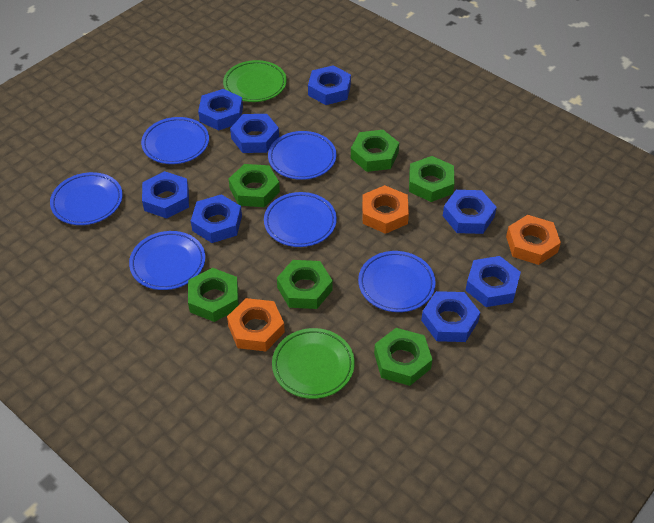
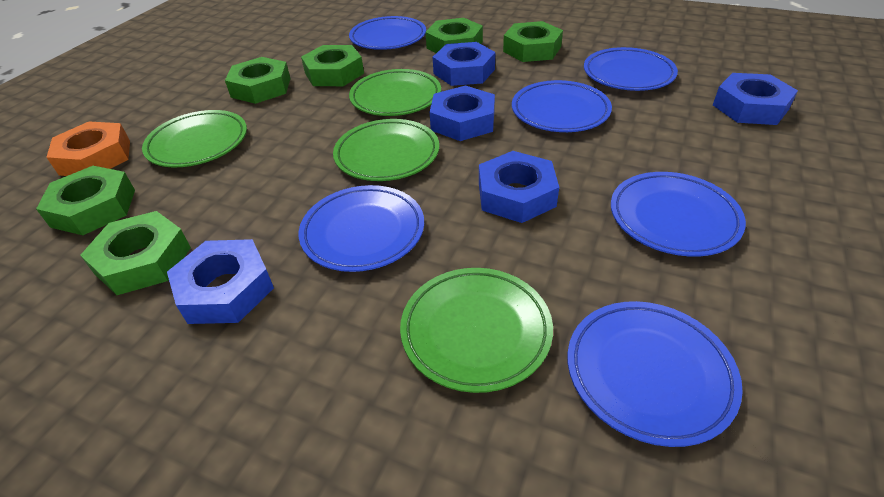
blue nut: 8 -> 5
green plate: 2 -> 4
orange nut: 3 -> 1

